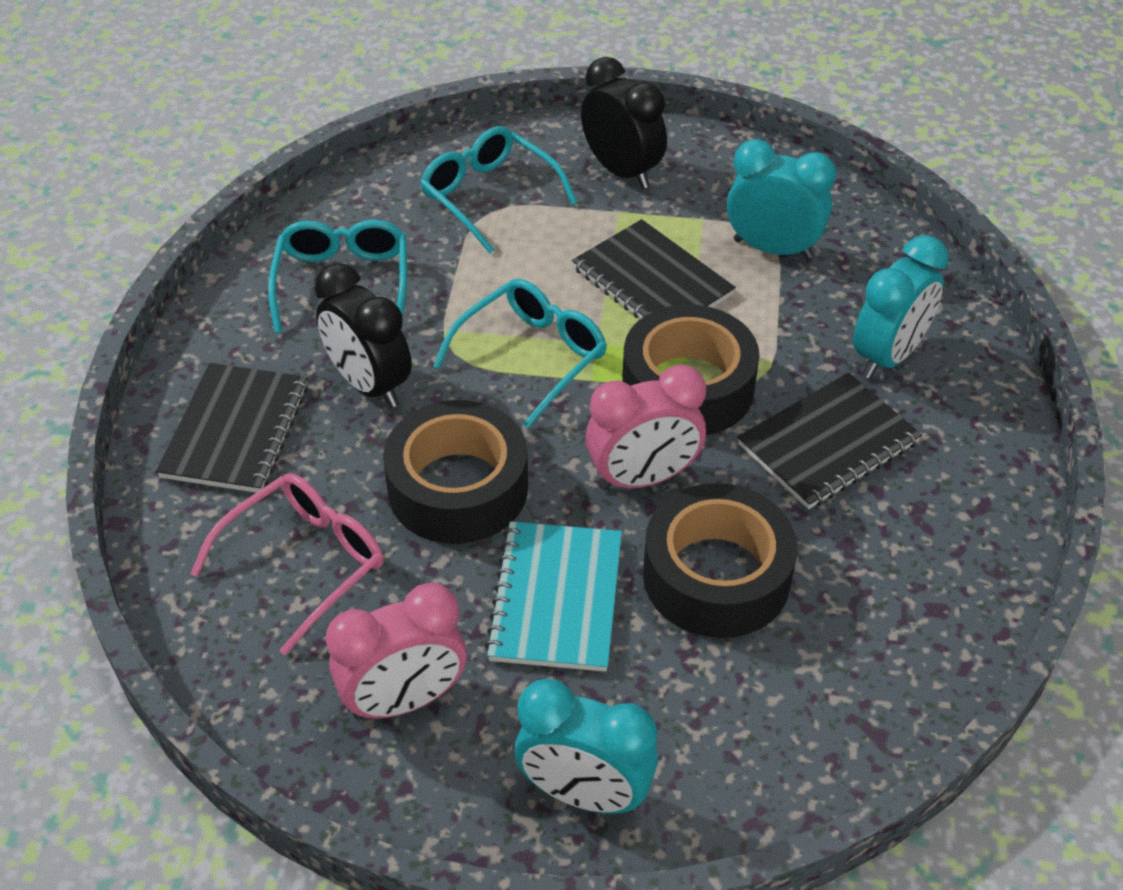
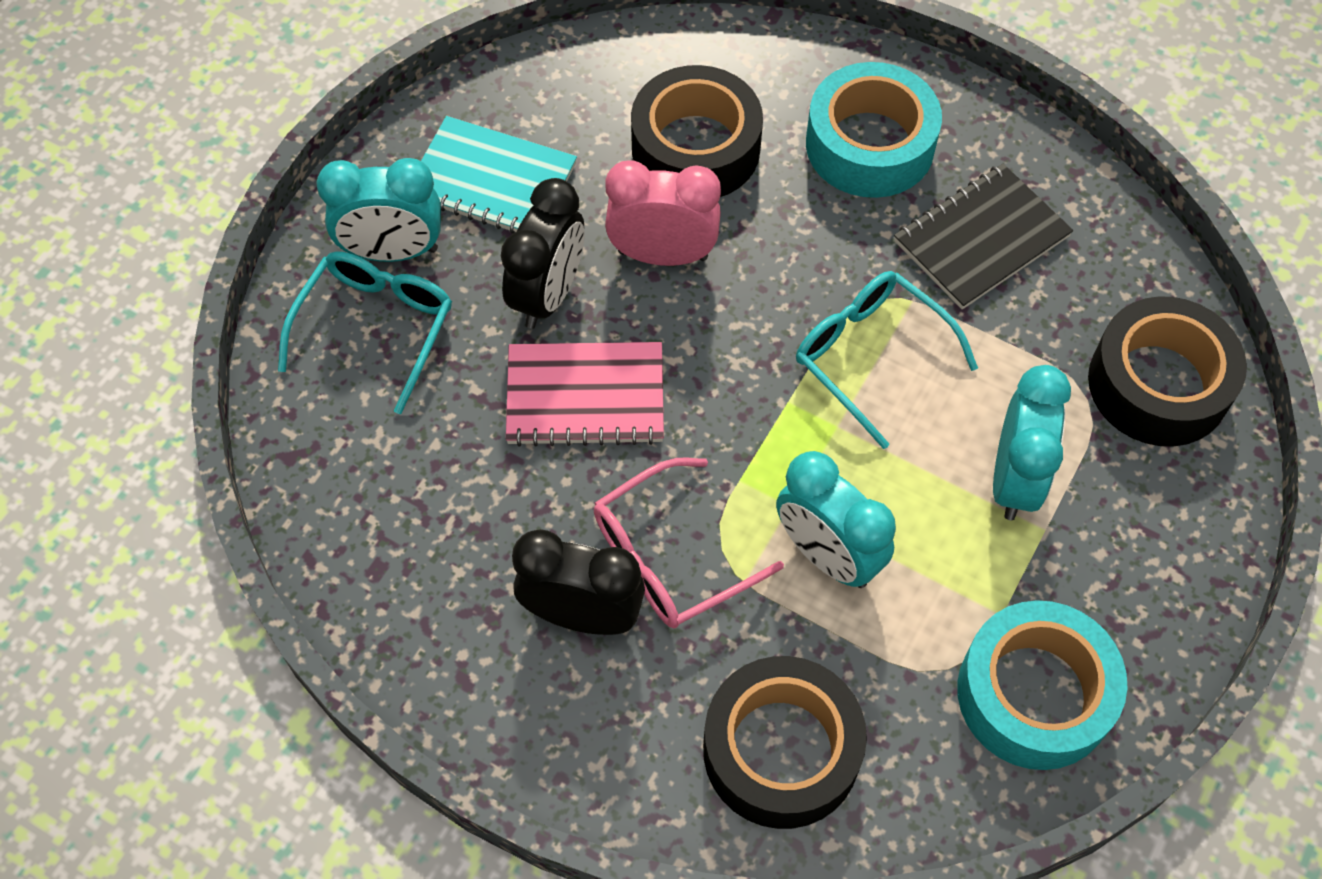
black notebook: 3 -> 1
pink clock: 2 -> 1
pink notebook: 0 -> 1
turquoise glasses: 3 -> 2
turquoise tape: 0 -> 2

